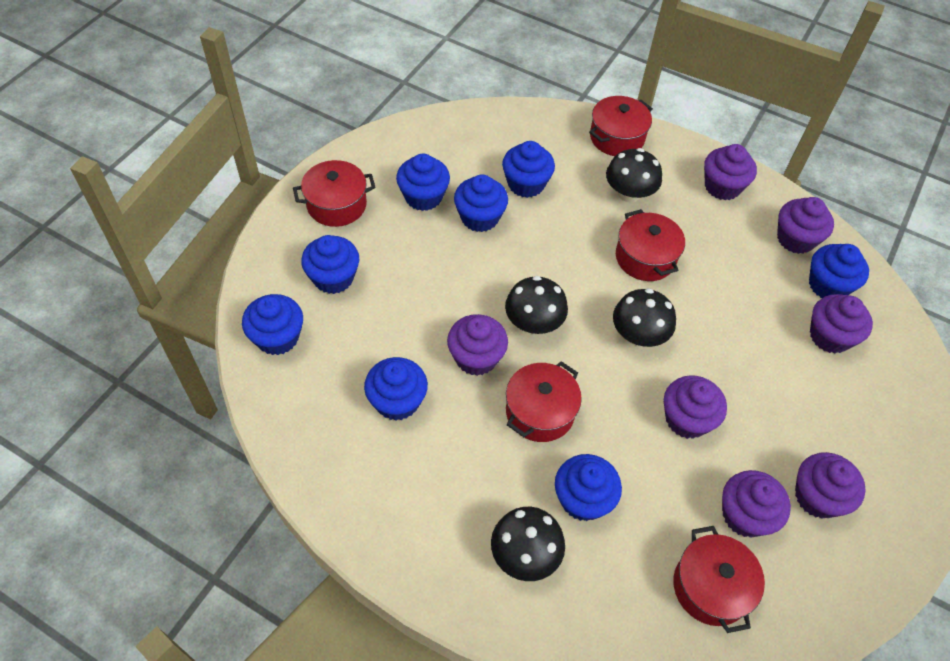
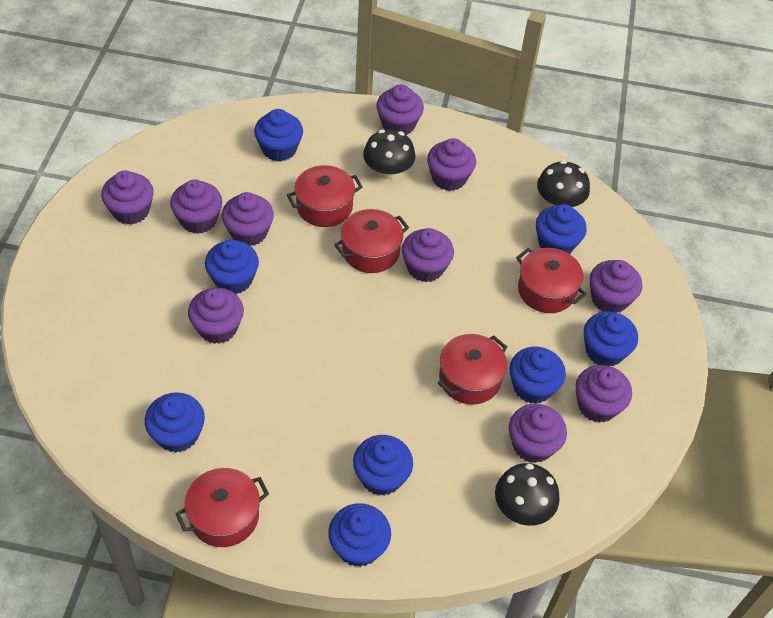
black mushroom: 4 -> 3
purple cupcake: 7 -> 10

